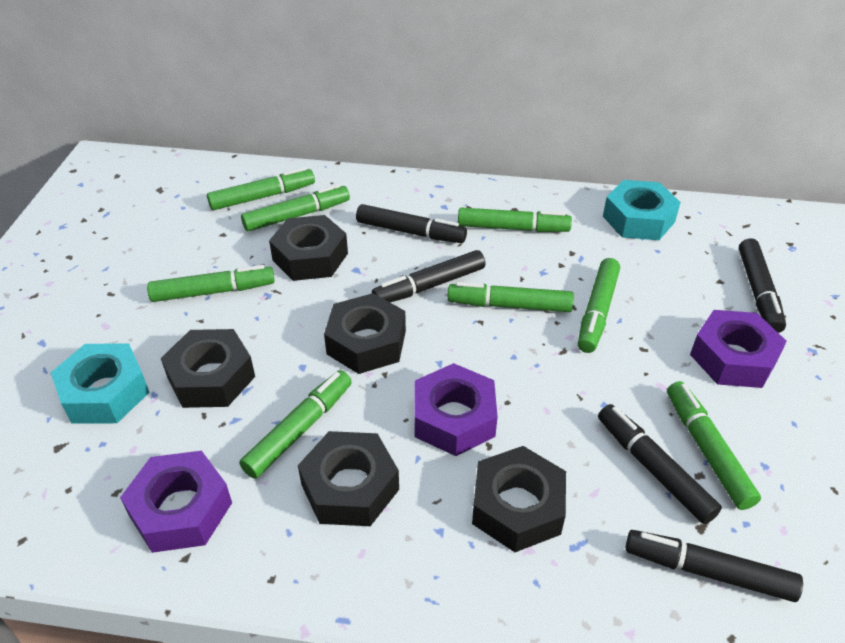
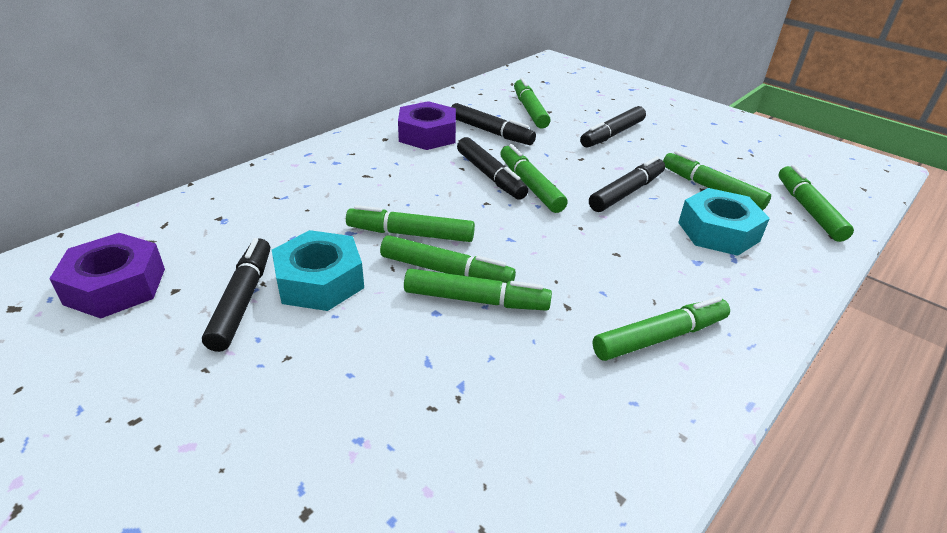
black nut: 5 -> 0
purple nut: 3 -> 2

